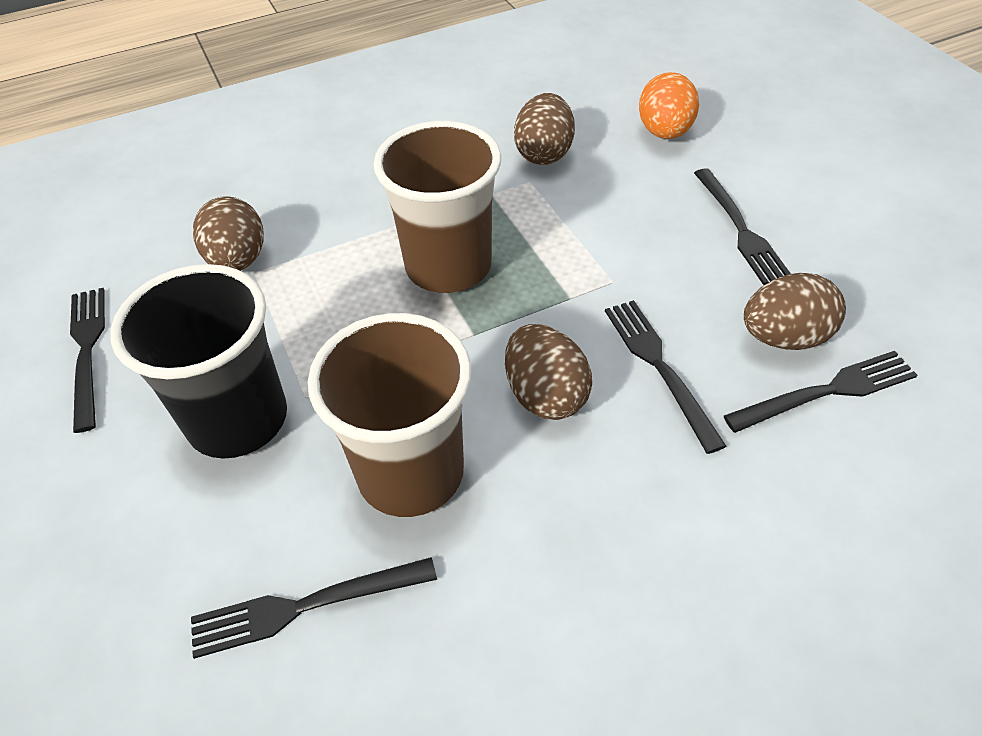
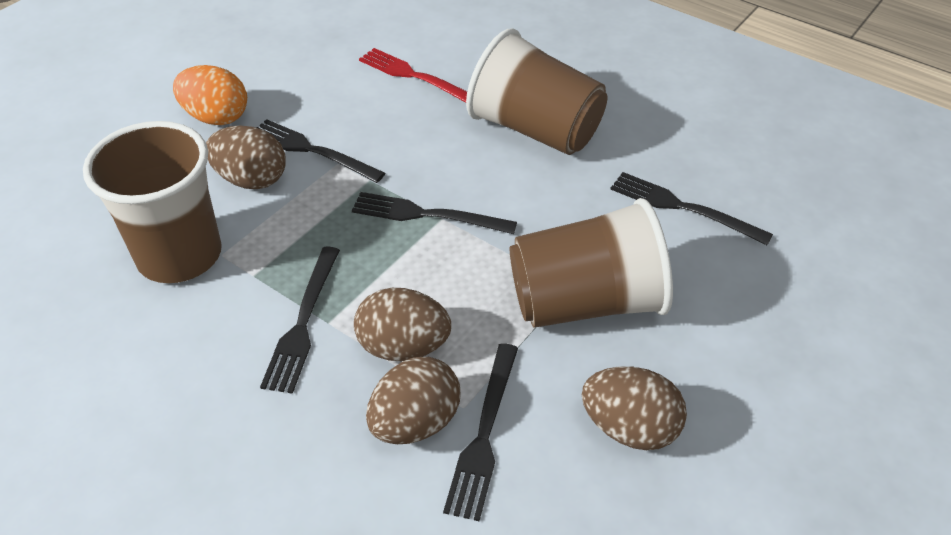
black cup: 1 -> 0
brown cup: 2 -> 3
red fork: 0 -> 1

